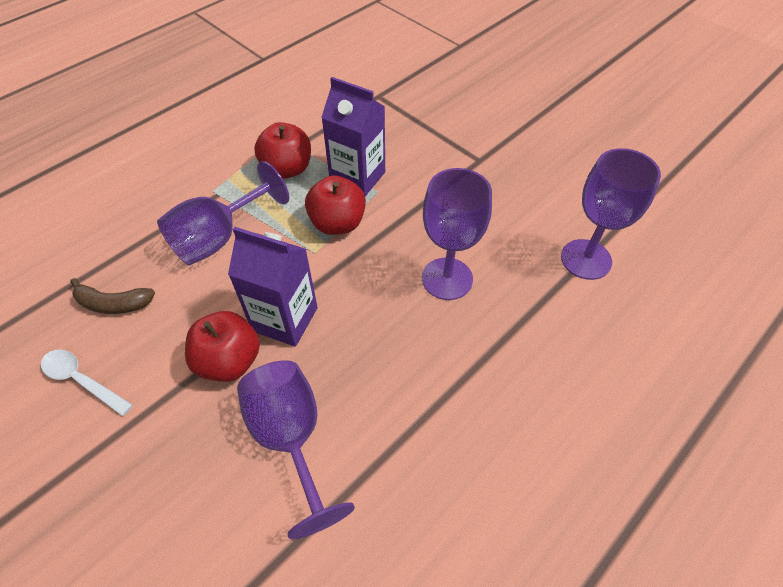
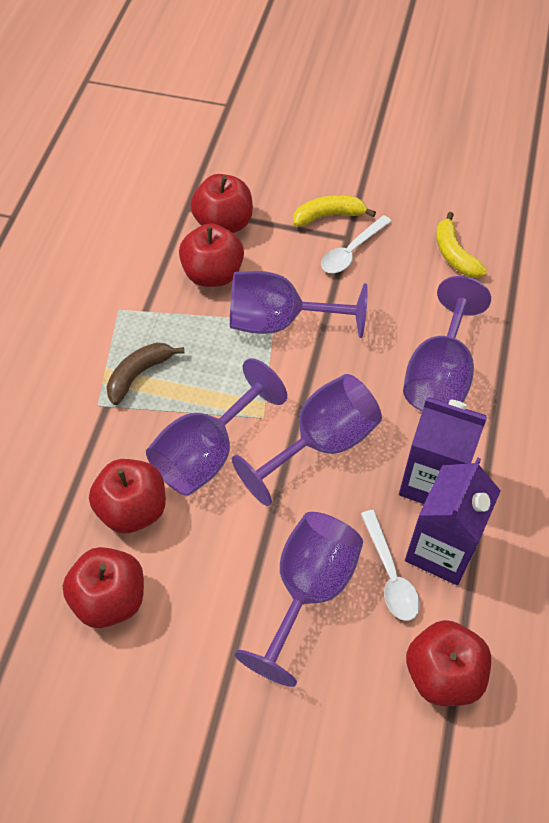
purple goblet: 4 -> 5
red apple: 3 -> 5
white spoon: 1 -> 2
yellow banana: 0 -> 2

